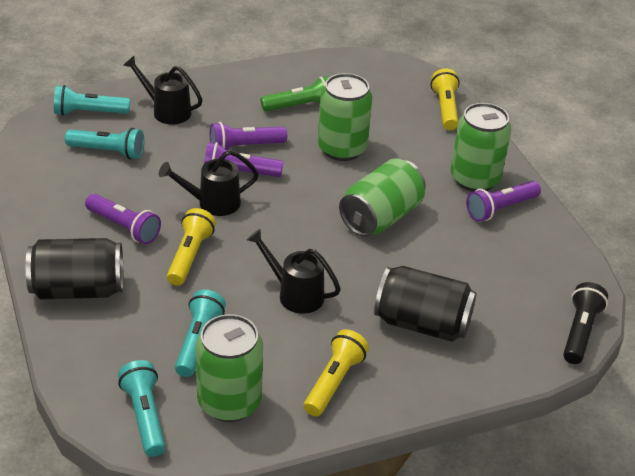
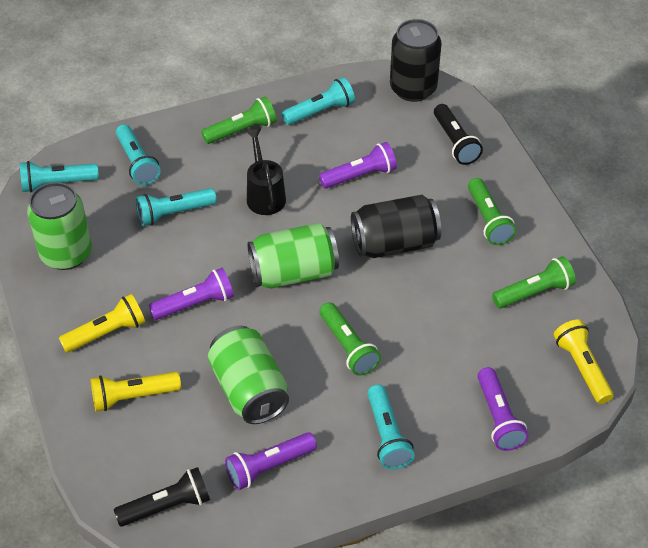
black flashlight: 1 -> 2
black watering can: 3 -> 1
green can: 4 -> 3
green flashlight: 1 -> 4
turquoise flashlight: 4 -> 5

